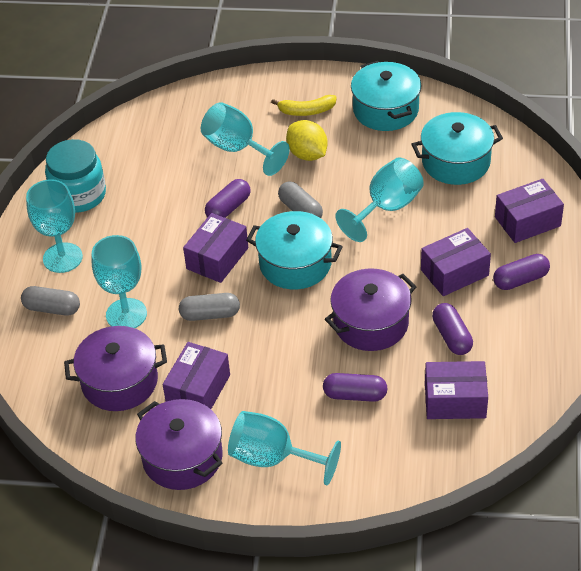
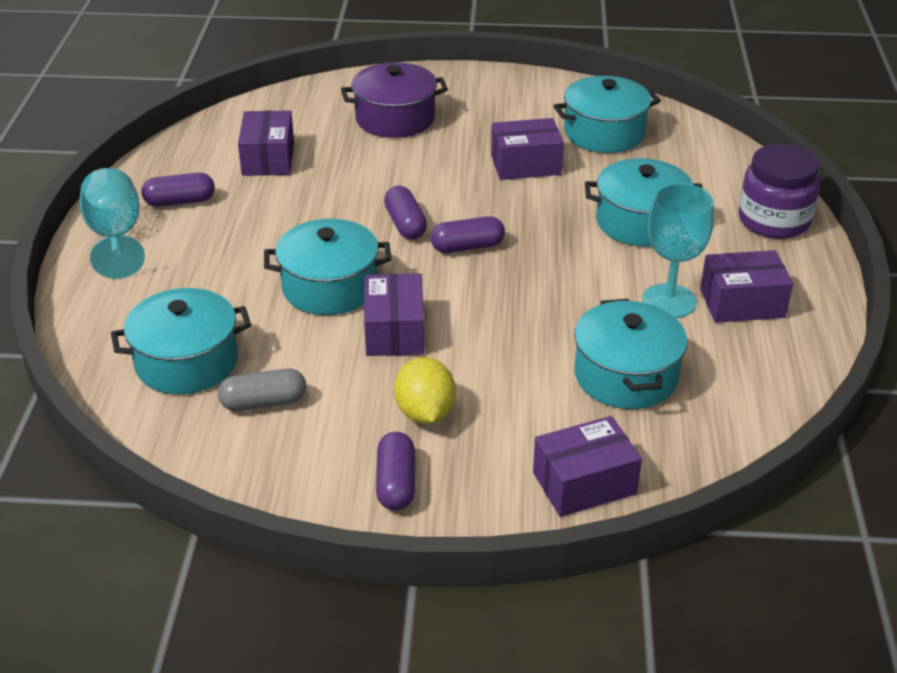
grey capsule: 3 -> 1
purple jar: 0 -> 1
purple pot: 3 -> 1
turquoise goblet: 5 -> 2
turquoise jar: 1 -> 0
turquoise pot: 3 -> 5
yellow banana: 1 -> 0

